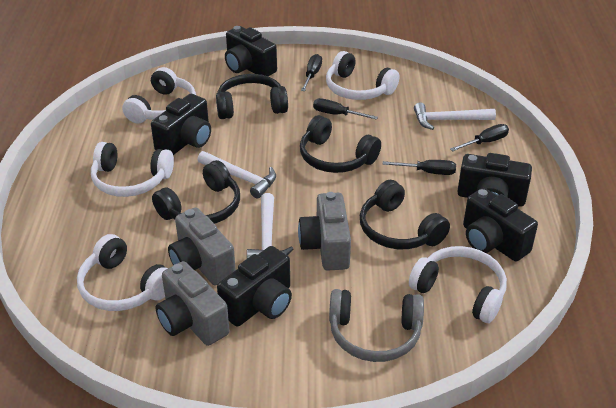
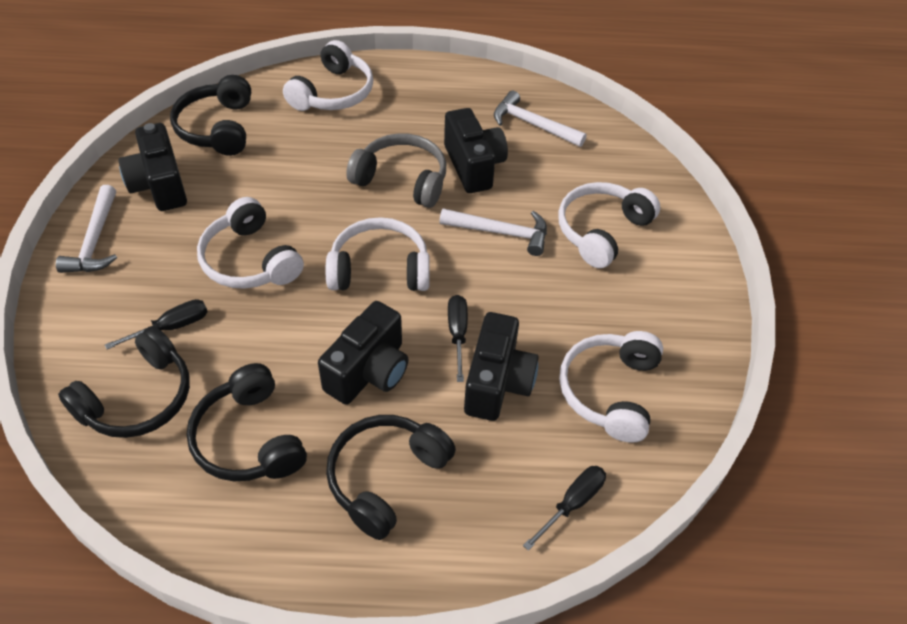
black camera: 5 -> 4
black screwdriver: 4 -> 3
grey camera: 3 -> 0

